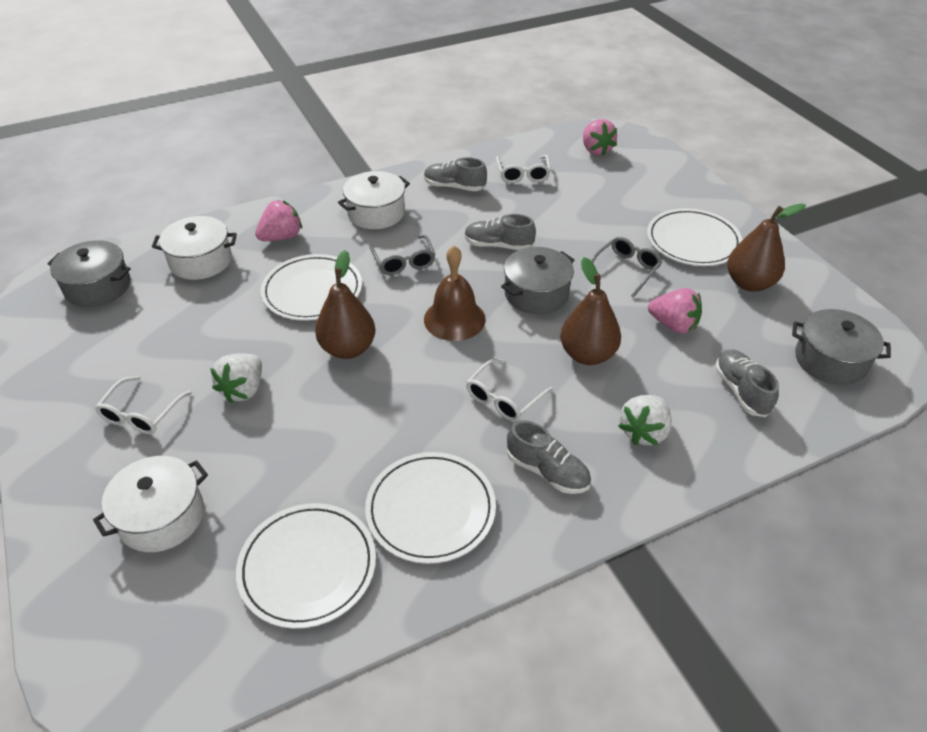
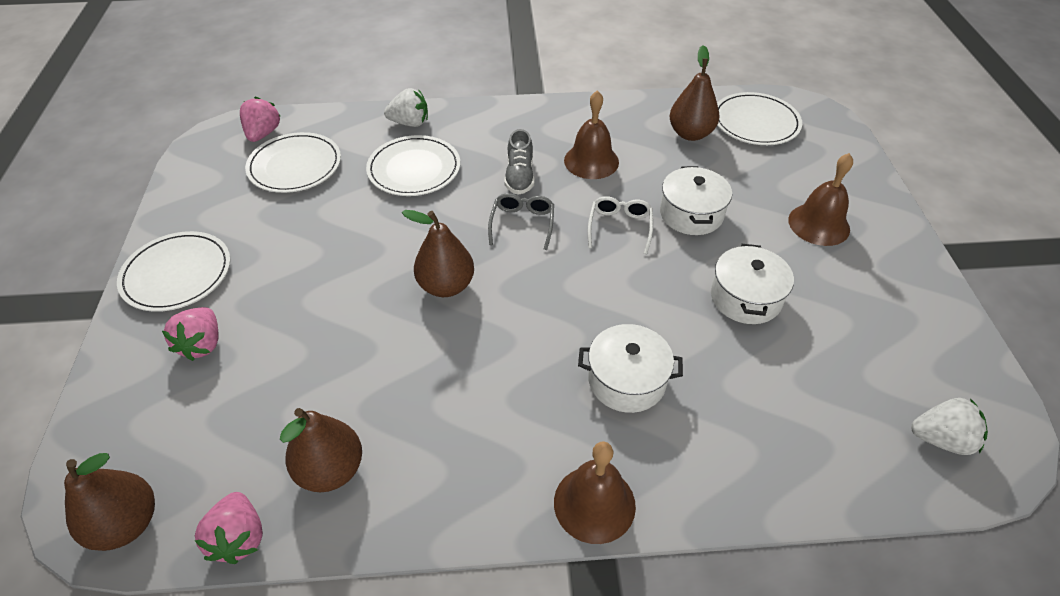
brown bell: 1 -> 3
brown pear: 3 -> 4
grey glasses: 2 -> 1
grey pot: 3 -> 0
grey shoe: 4 -> 1
white glasses: 3 -> 1

